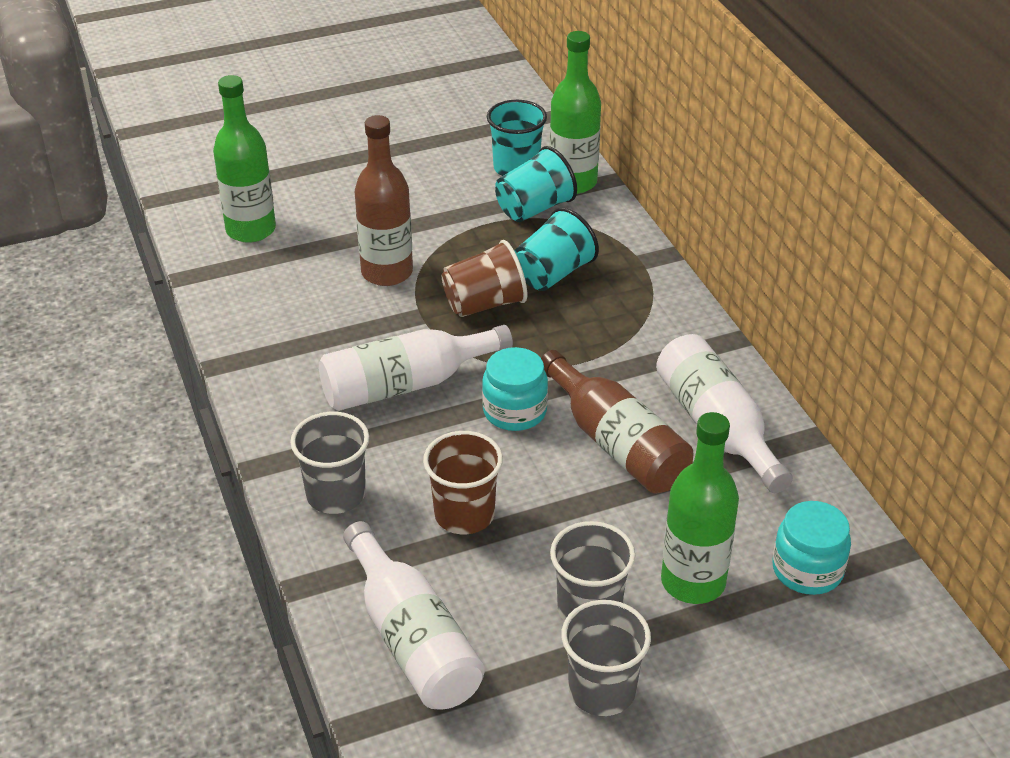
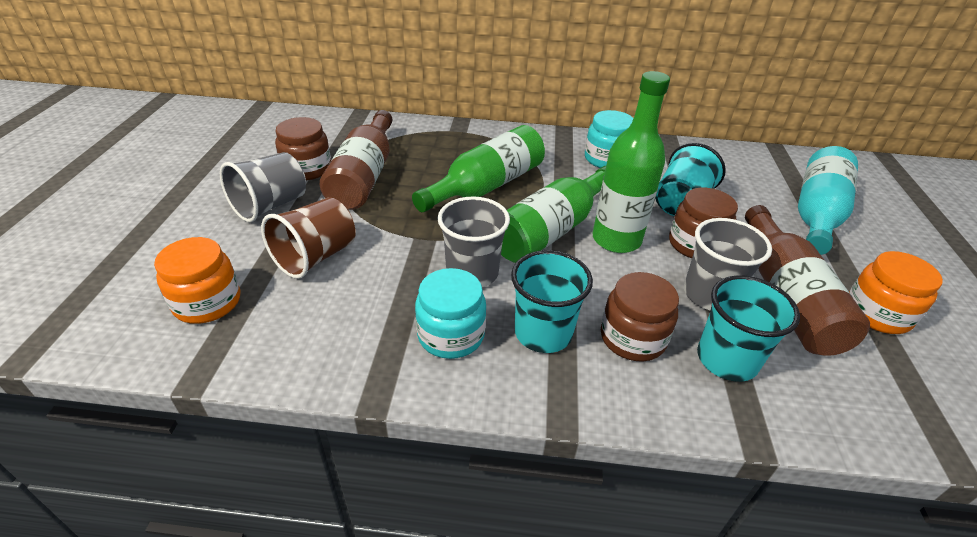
brown cup: 2 -> 1
brown jar: 0 -> 3
orange jar: 0 -> 2
turquoise bottle: 0 -> 1
white bottle: 3 -> 0

